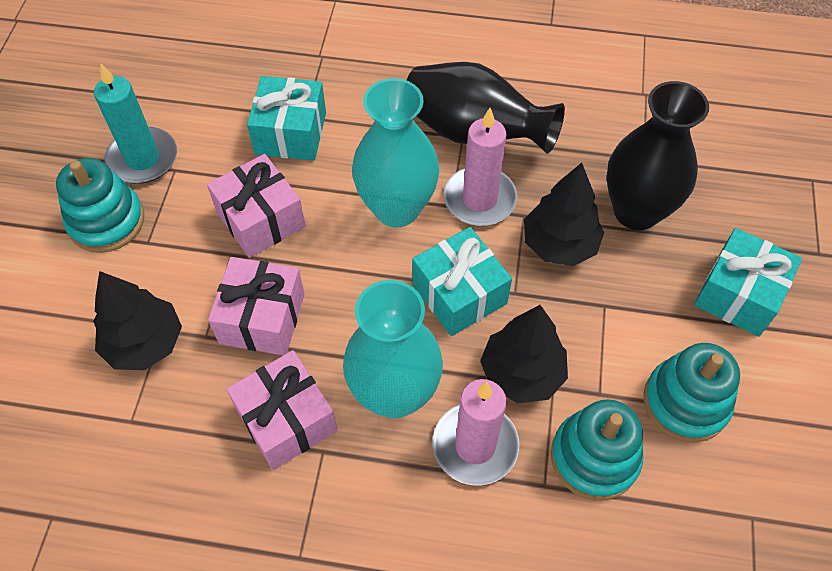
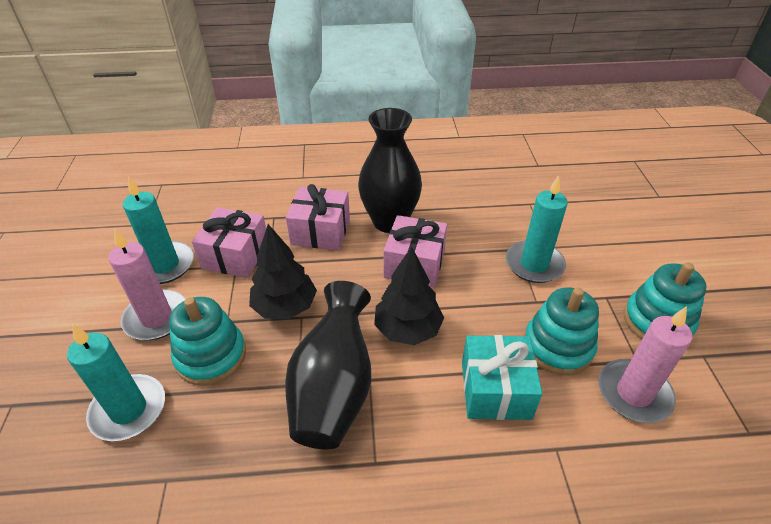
black tree: 3 -> 2
turquoise candle: 1 -> 3
turquoise gift: 3 -> 1
turquoise vase: 2 -> 0

